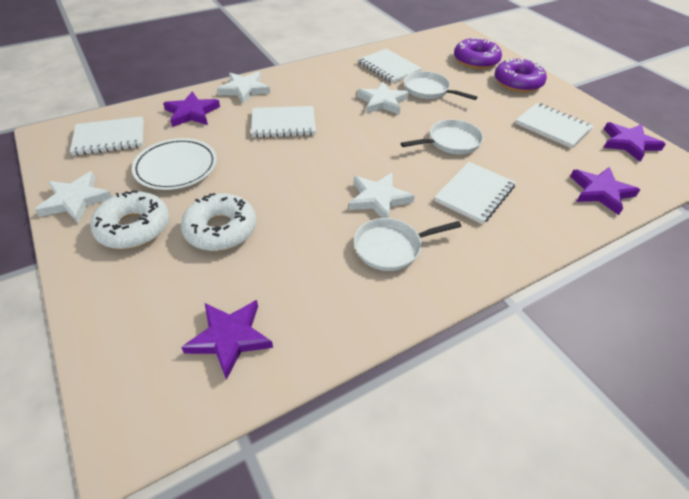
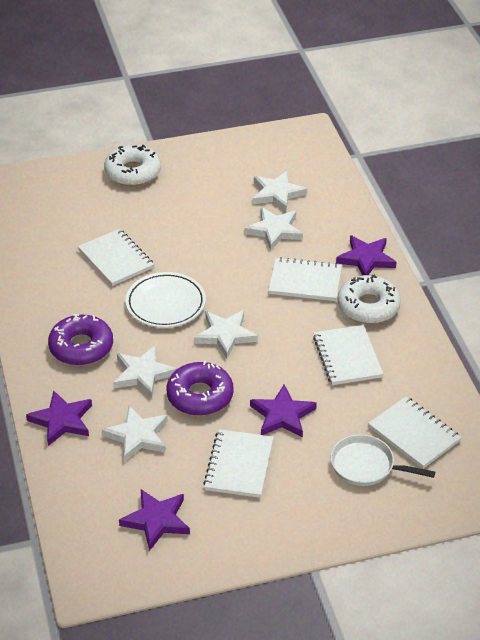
white pan: 3 -> 1
white star: 4 -> 5

